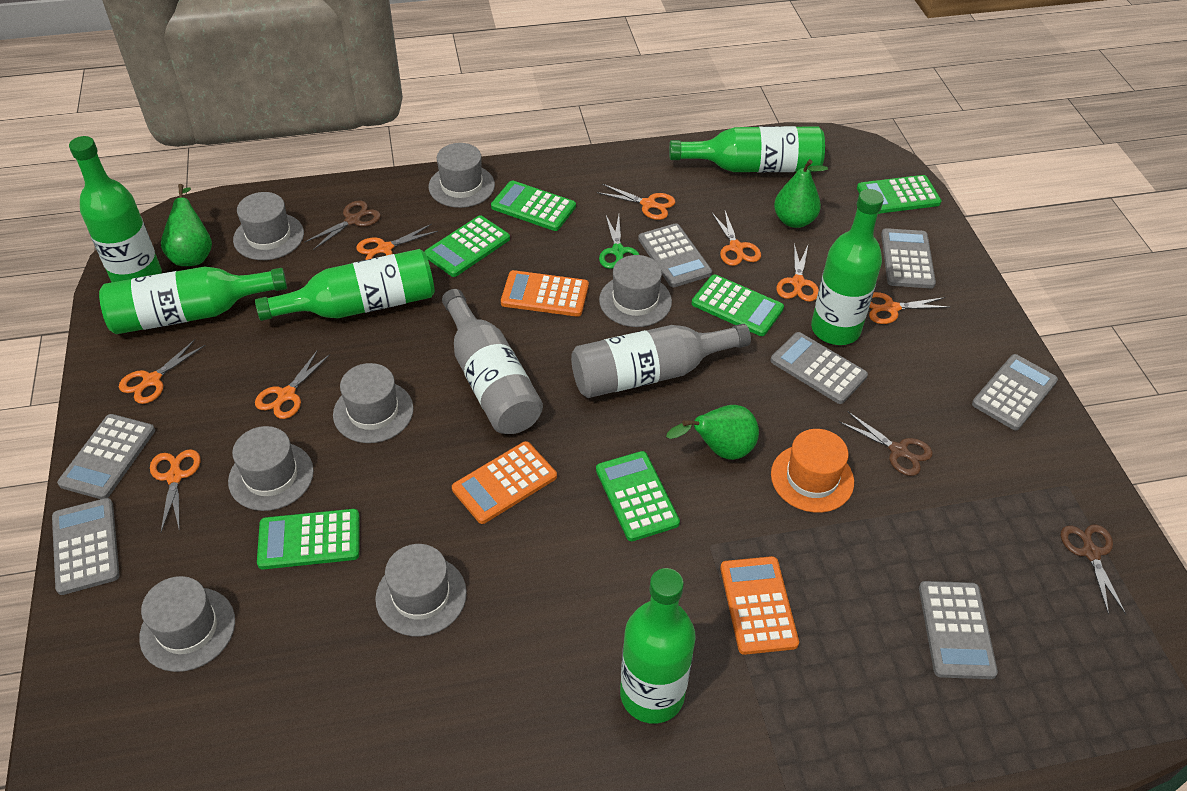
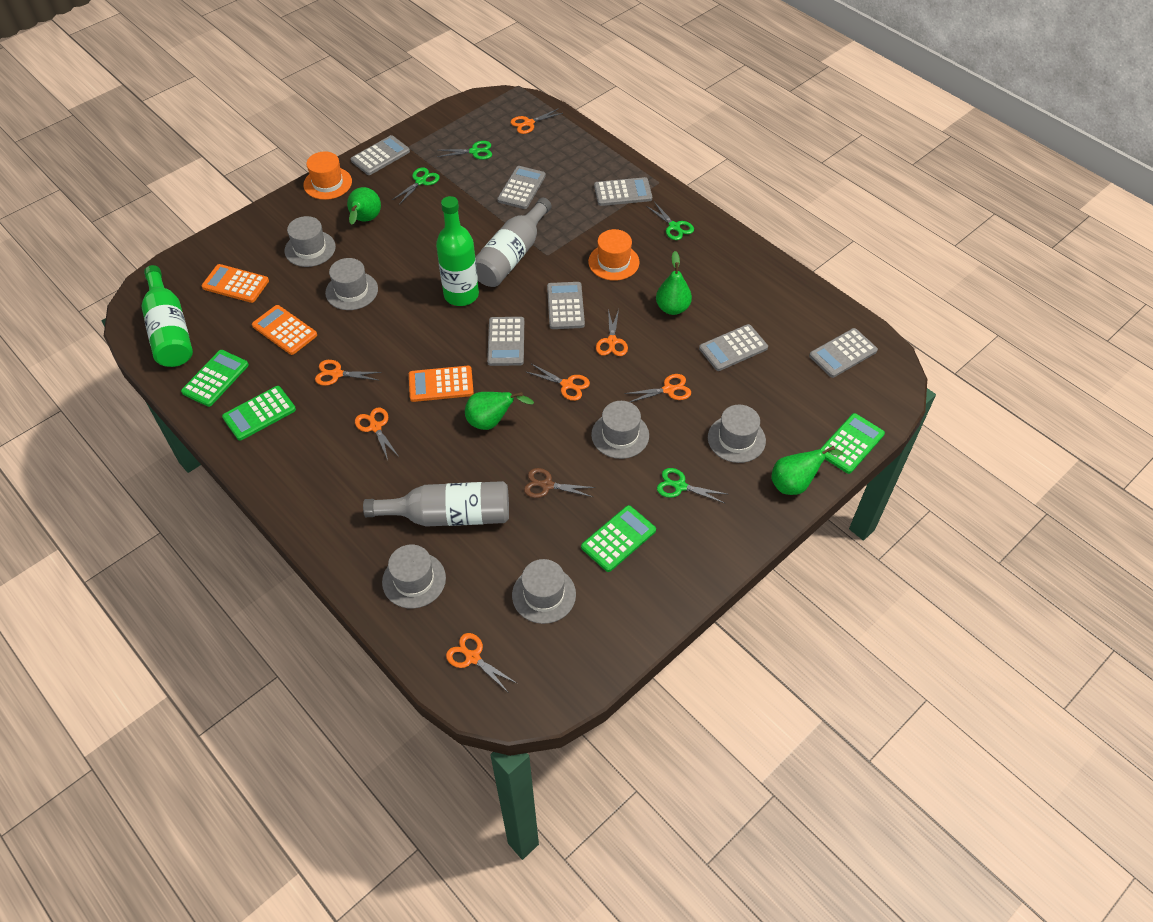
brown scissors: 3 -> 1
green bottle: 6 -> 2
green calculator: 6 -> 4
green pear: 3 -> 4
green scissors: 1 -> 4
grey hat: 7 -> 6
orange hat: 1 -> 2
orange scissors: 8 -> 7

